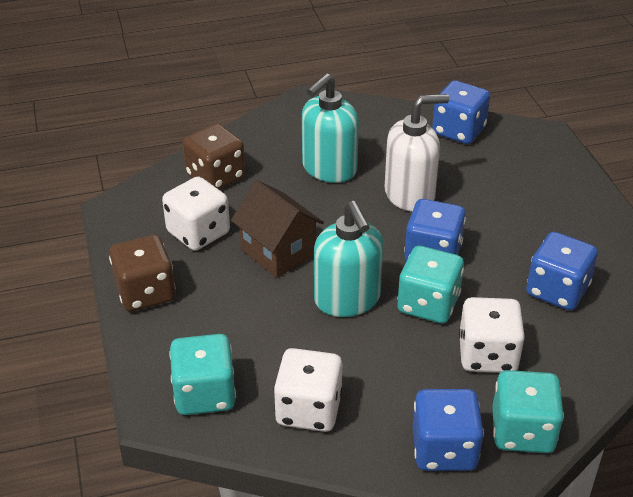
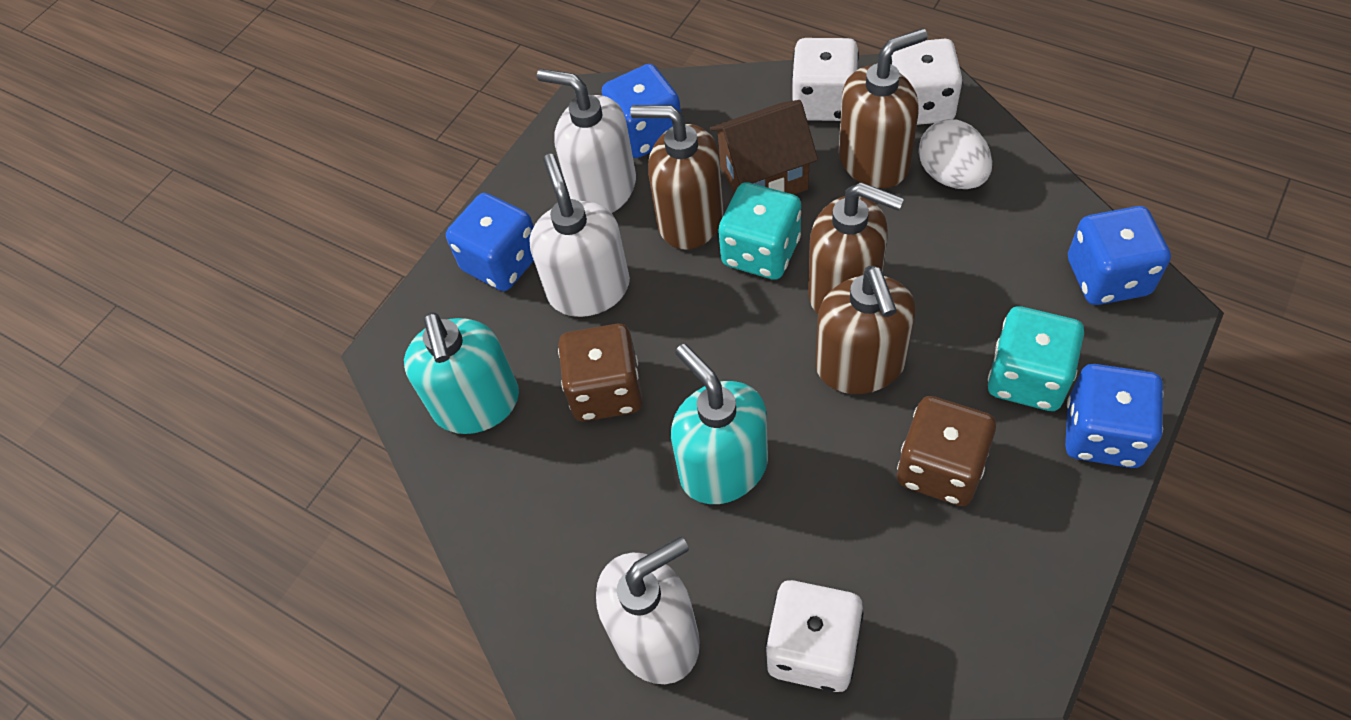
brown soap dispenser: 0 -> 4
turquoise dice: 3 -> 2
white egg: 0 -> 1
white soap dispenser: 1 -> 3

